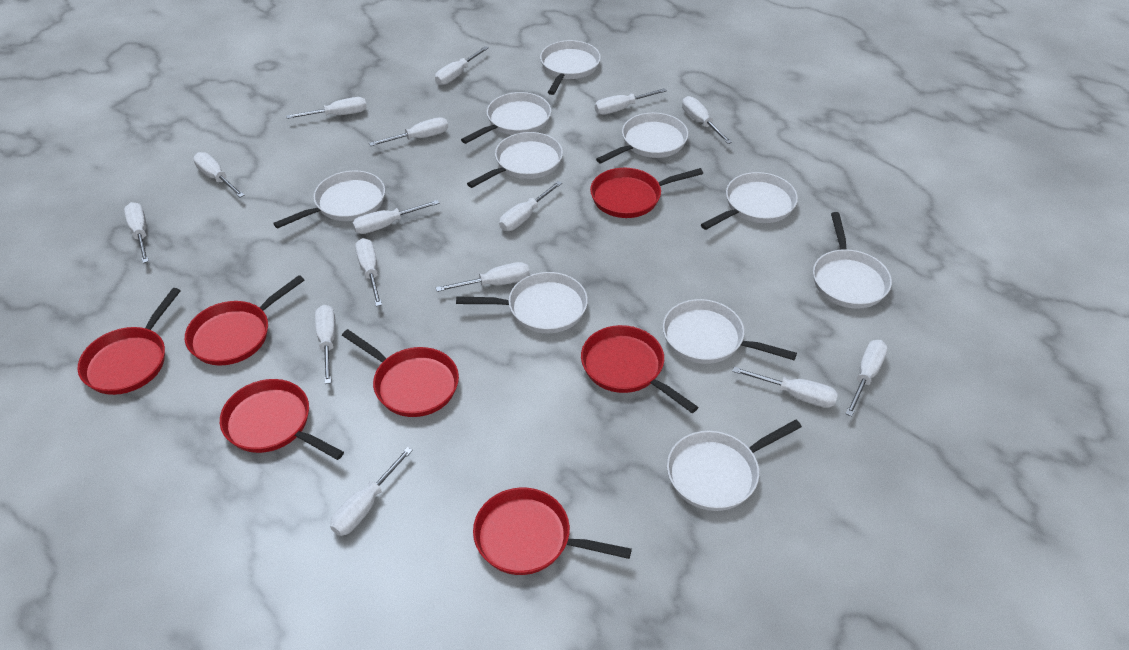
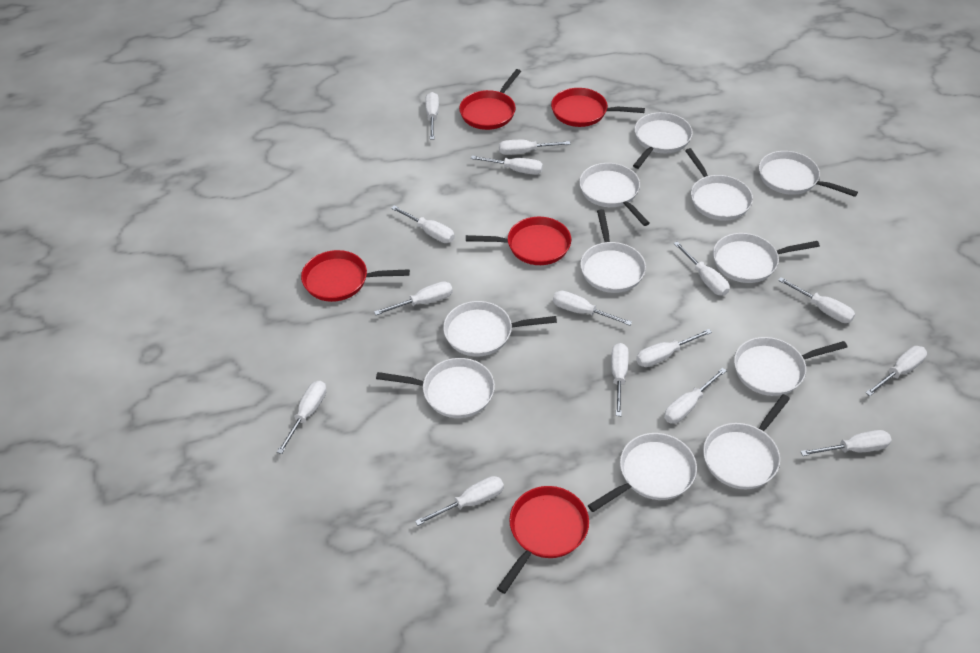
red pan: 7 -> 5
white pan: 10 -> 11

